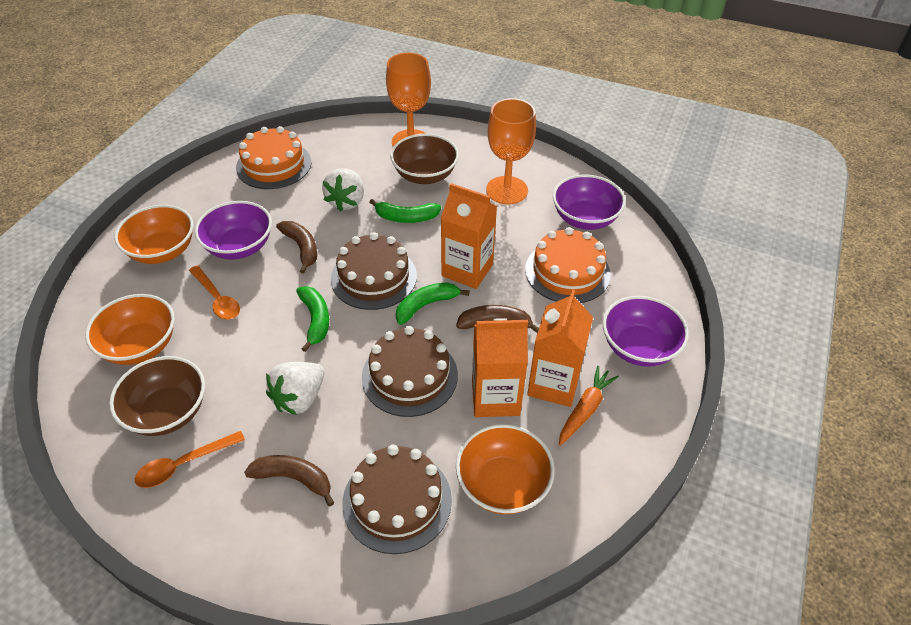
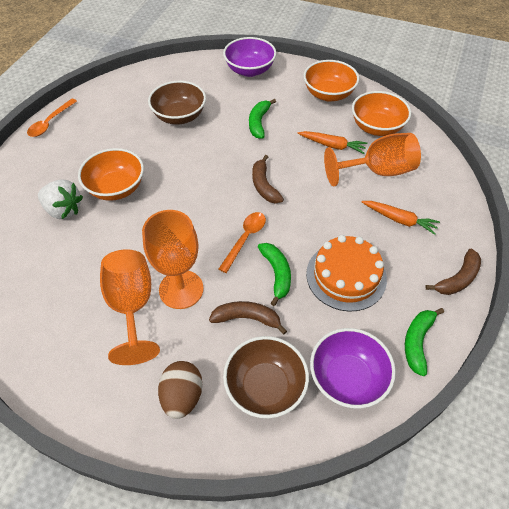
brown cake: 3 -> 0
brown egg: 0 -> 1
orange cake: 2 -> 1
orange carrot: 1 -> 2
orange carton: 3 -> 0
orange goblet: 2 -> 3
purple bowl: 3 -> 2
white strawberry: 2 -> 1

